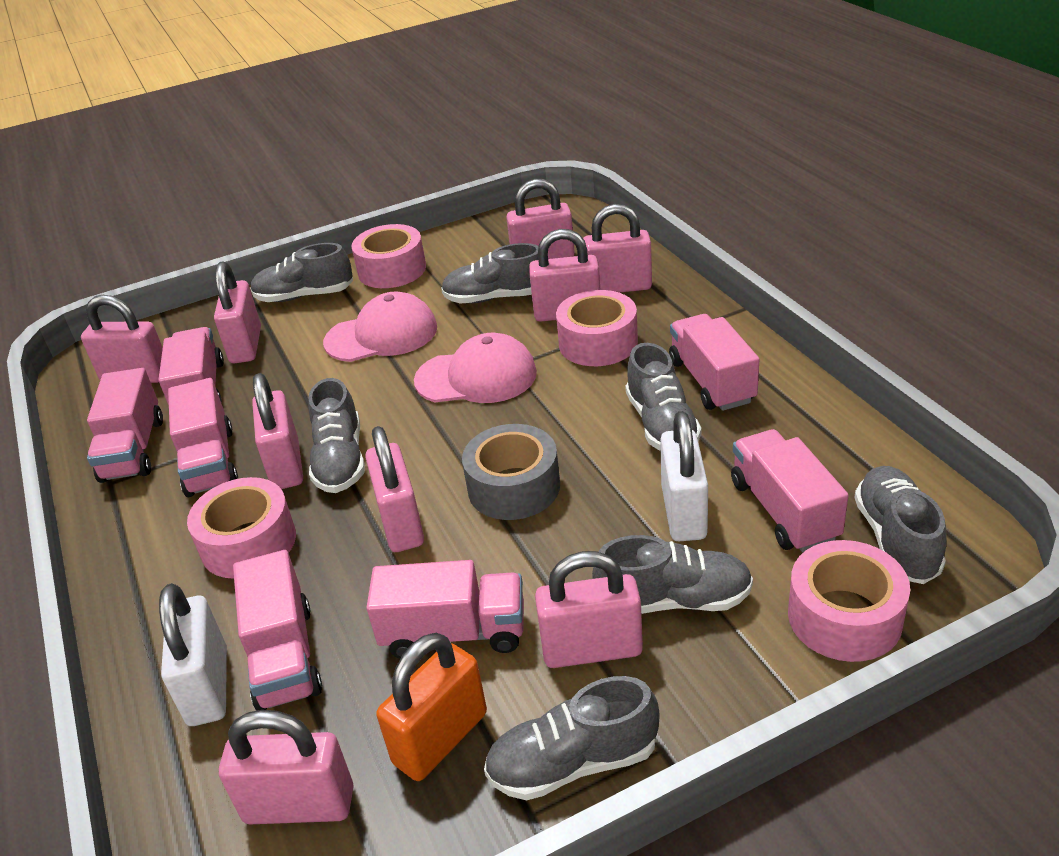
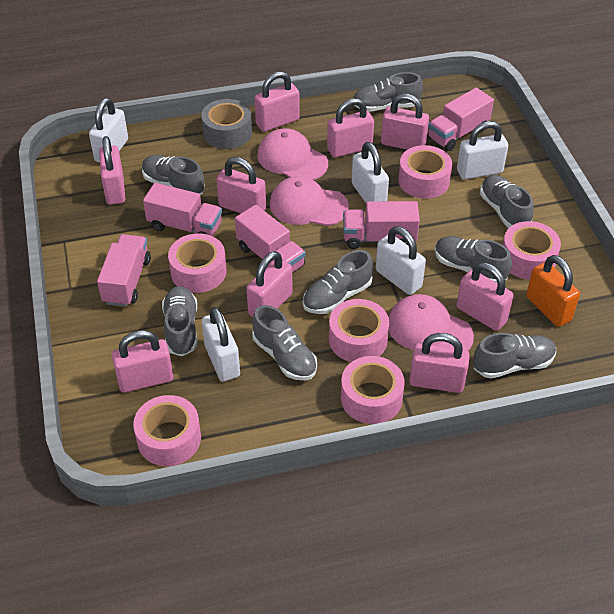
grey shoe: 7 -> 8
pink cap: 2 -> 3
pink tape: 4 -> 6
pink truck: 7 -> 5
white padlock: 2 -> 5

